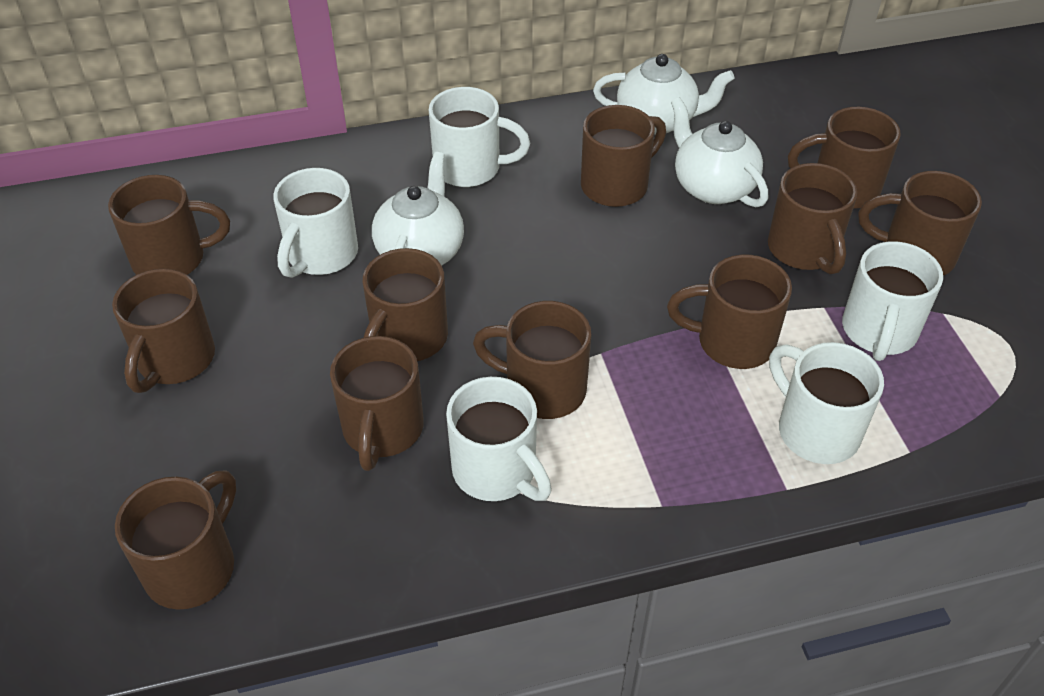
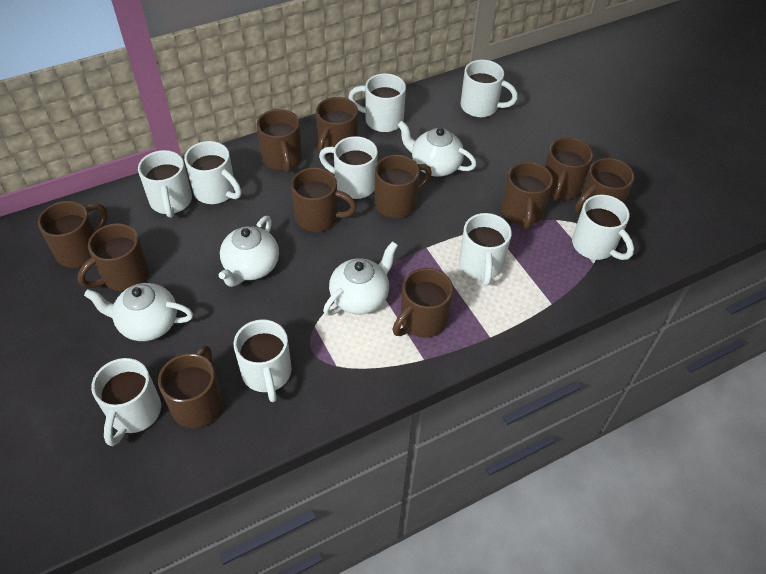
white mug: 5 -> 9
white teapot: 3 -> 4

